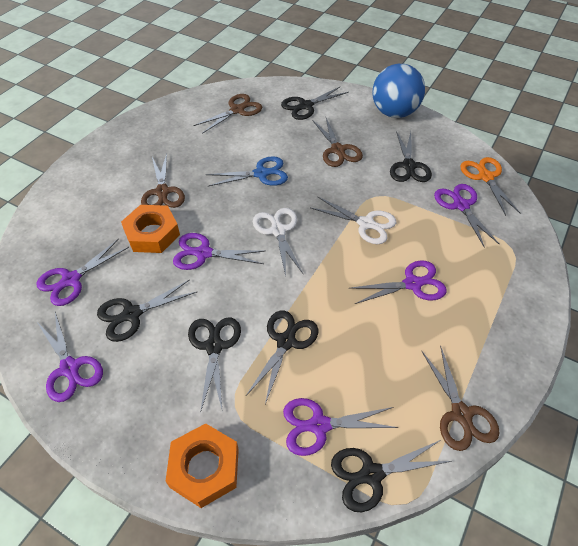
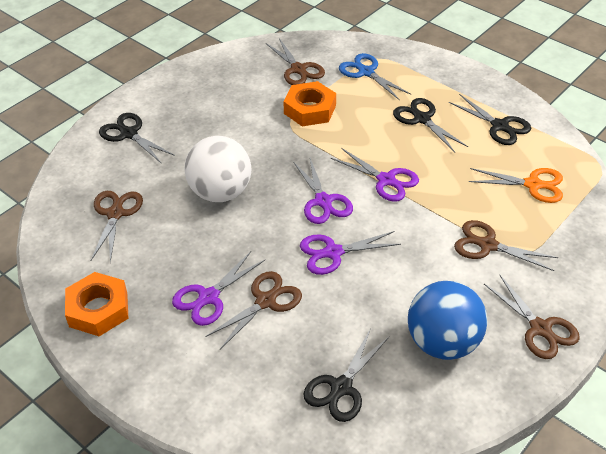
black scissors: 6 -> 4
brown scissors: 4 -> 5
purple scissors: 6 -> 4
white ball: 0 -> 1
white scissors: 2 -> 0

